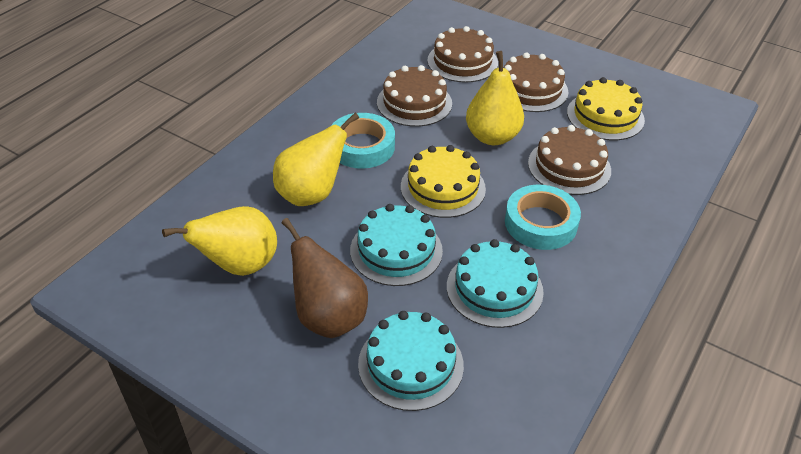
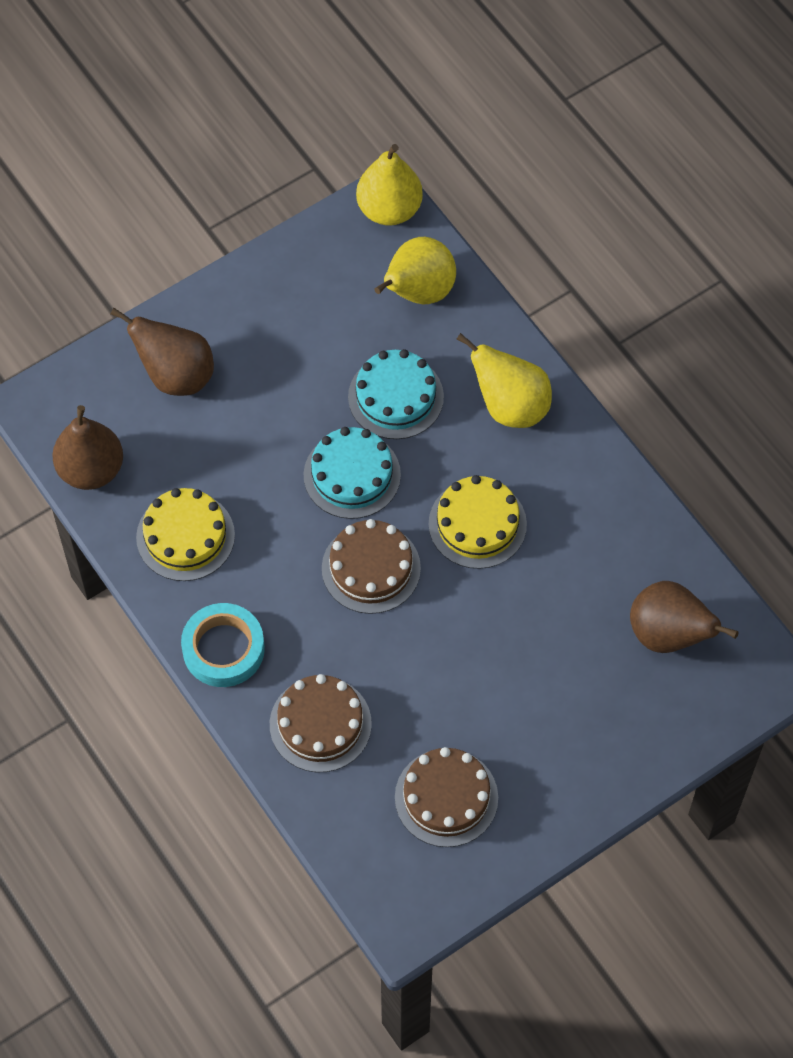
brown cake: 4 -> 3
brown pear: 1 -> 3
turquoise cake: 3 -> 2
turquoise tape: 2 -> 1

